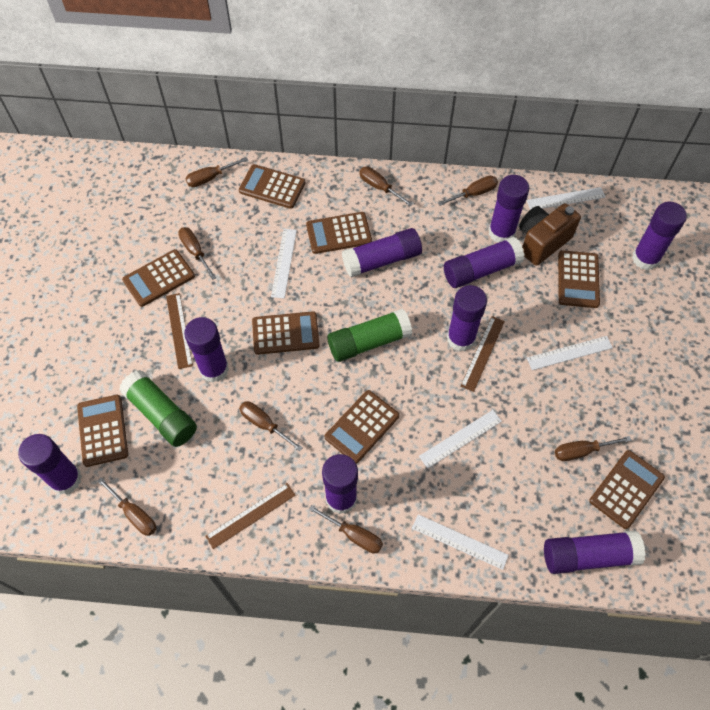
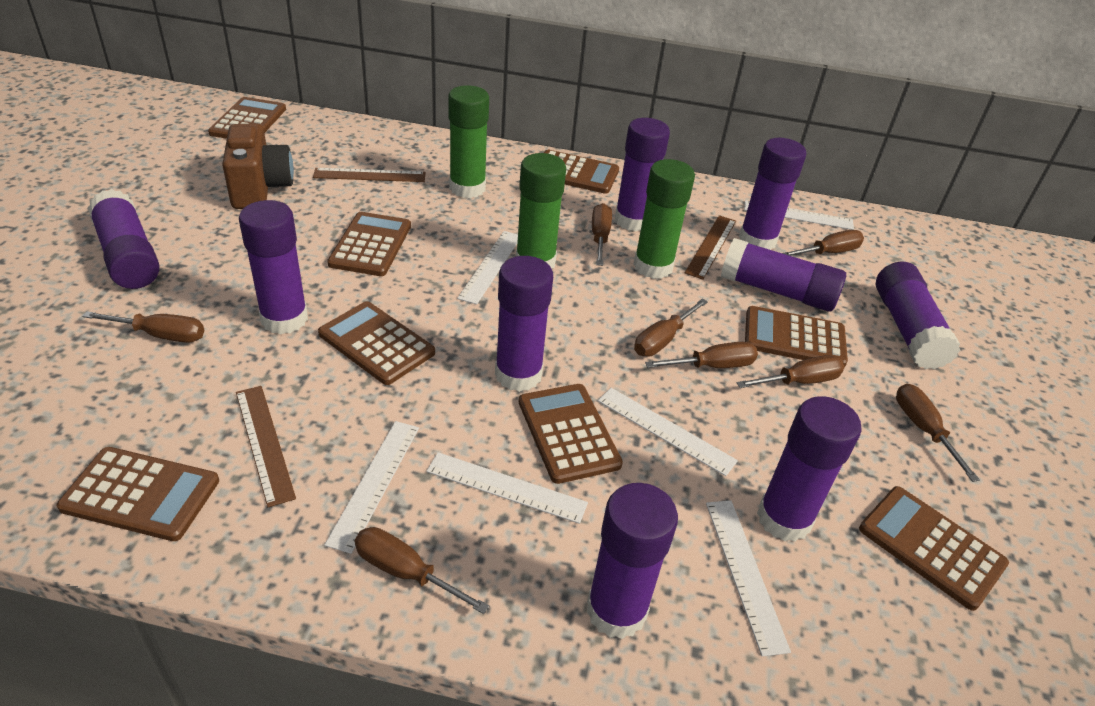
green glue stick: 2 -> 3
white ruler: 5 -> 6

